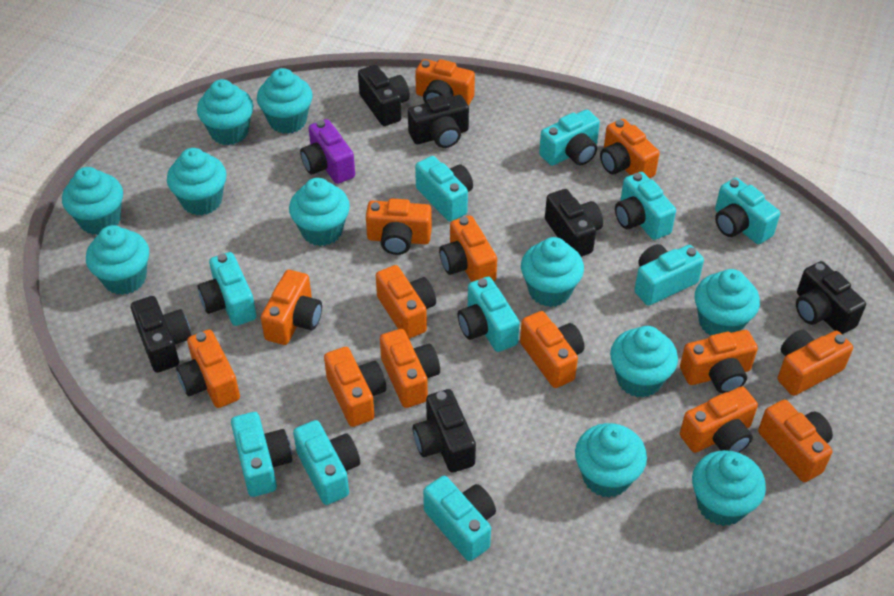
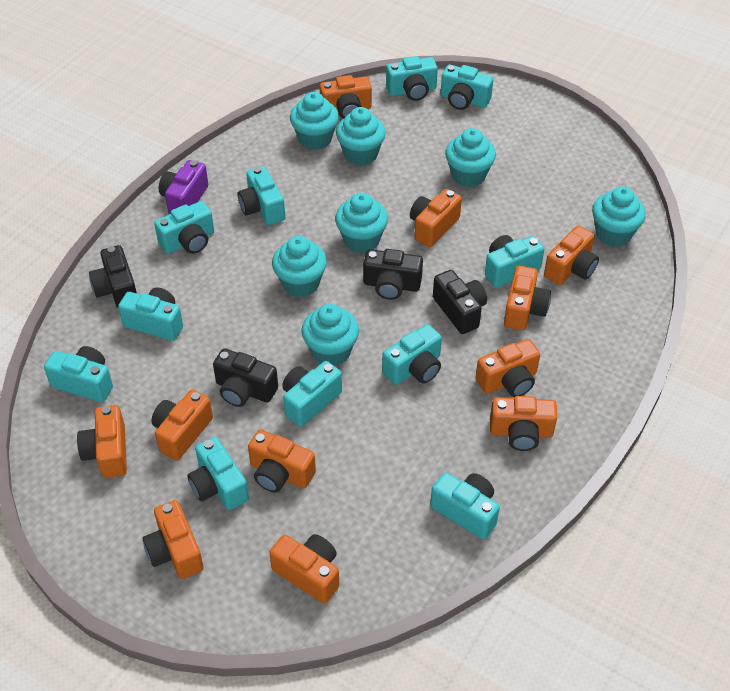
black camera: 6 -> 4
orange camera: 14 -> 11
turquoise camera: 10 -> 11
turquoise cupcake: 11 -> 7

